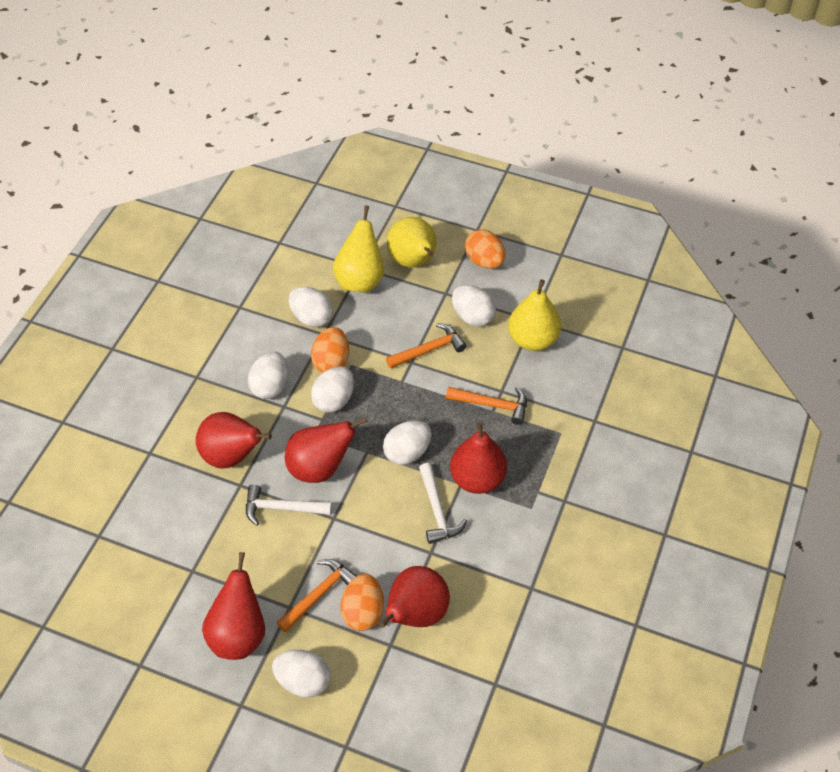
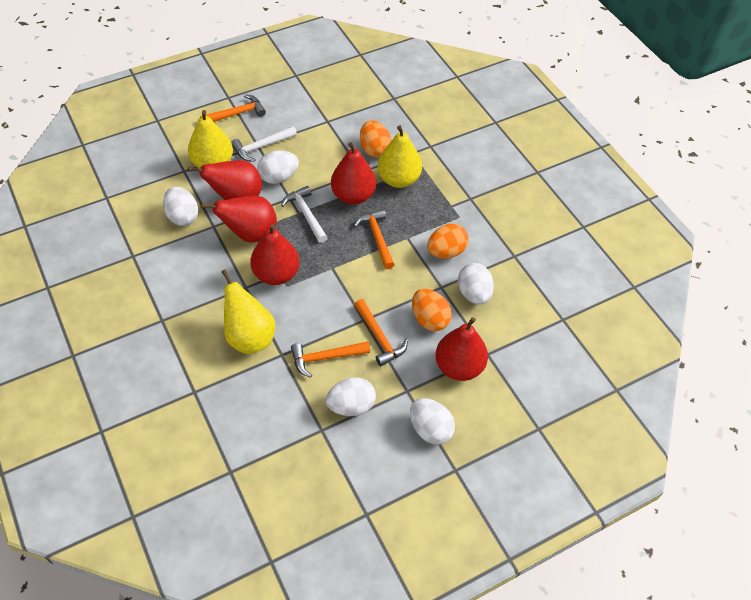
orange hammer: 3 -> 4
white egg: 6 -> 5

